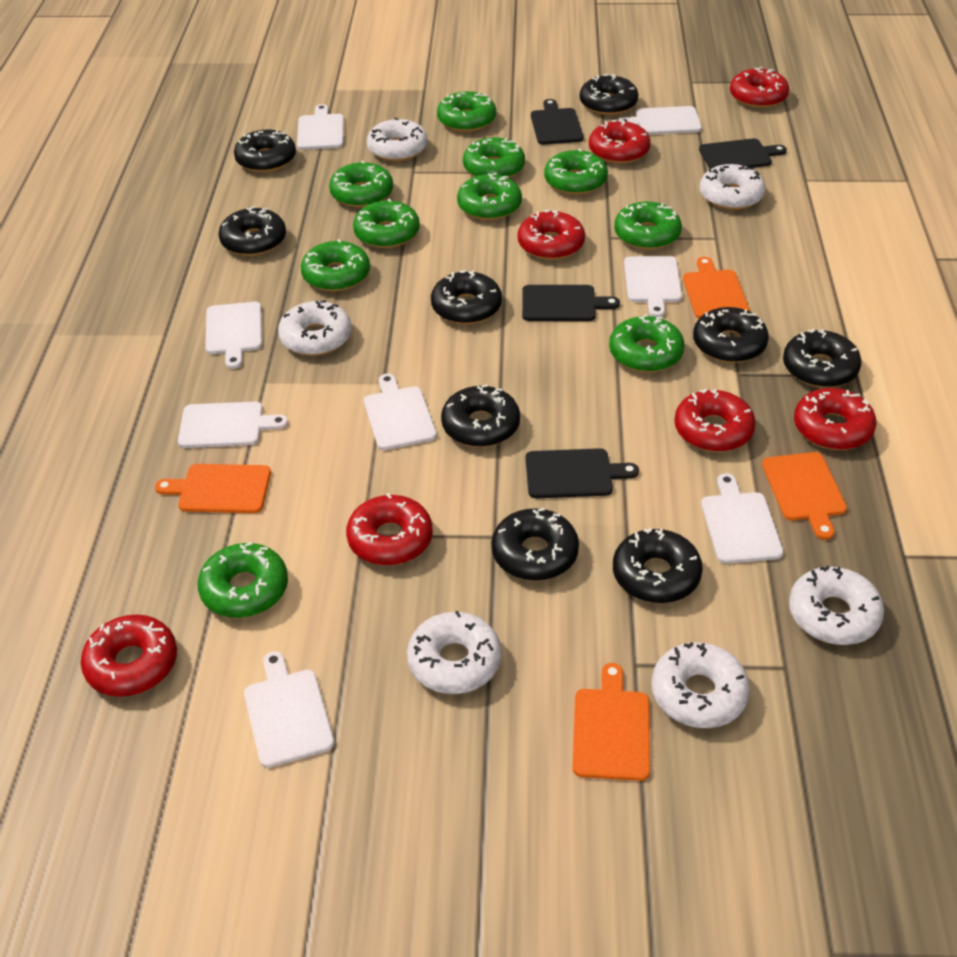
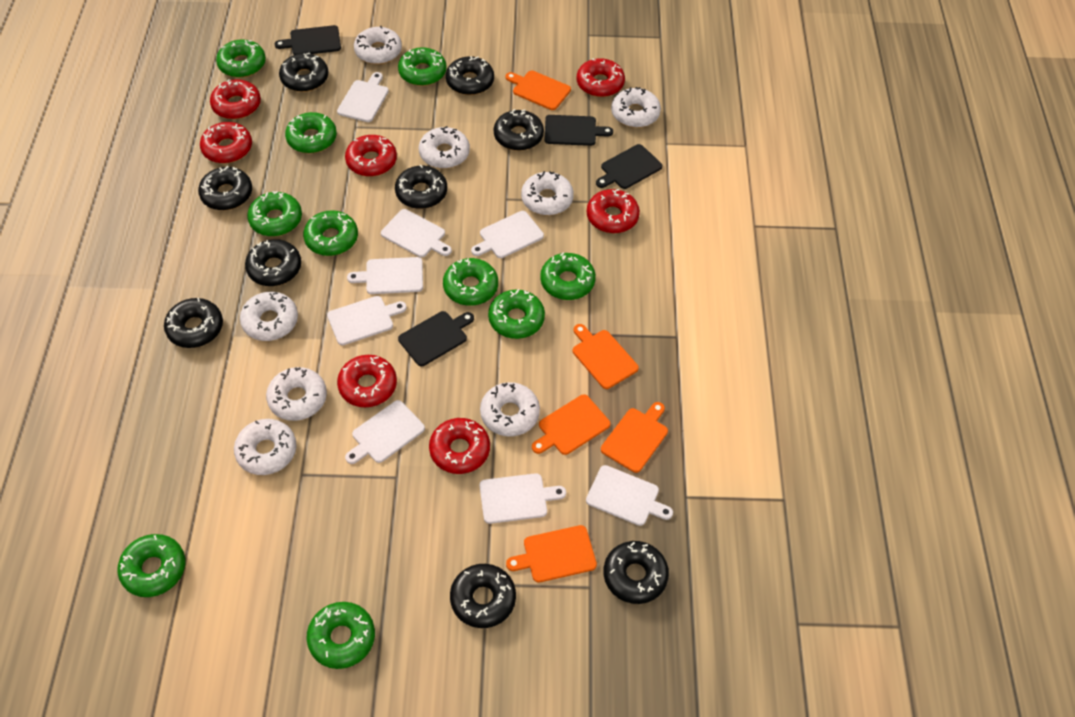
orange cutting board: 4 -> 5
white donut: 6 -> 8

